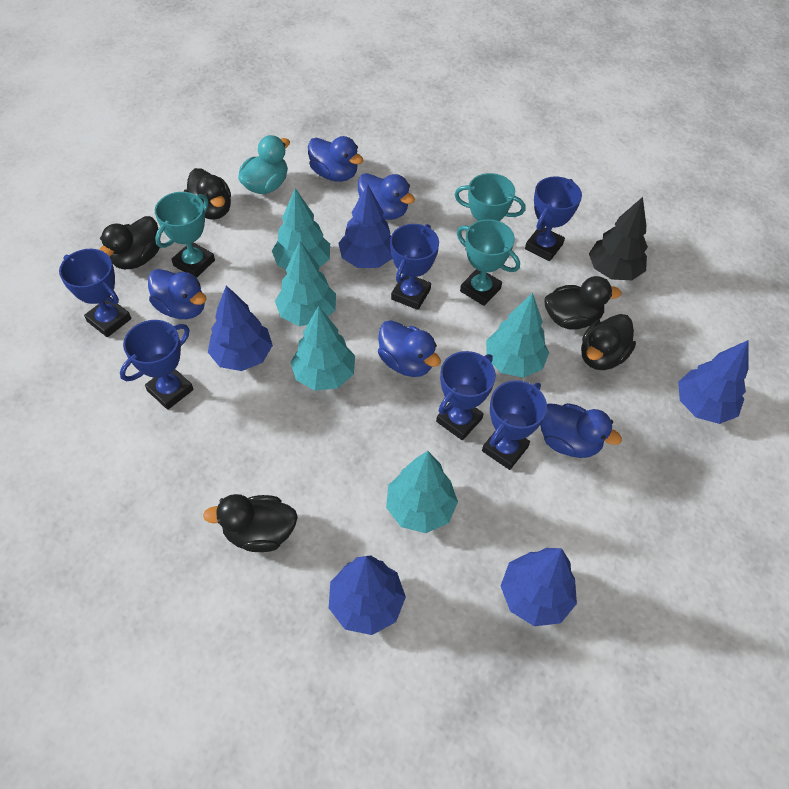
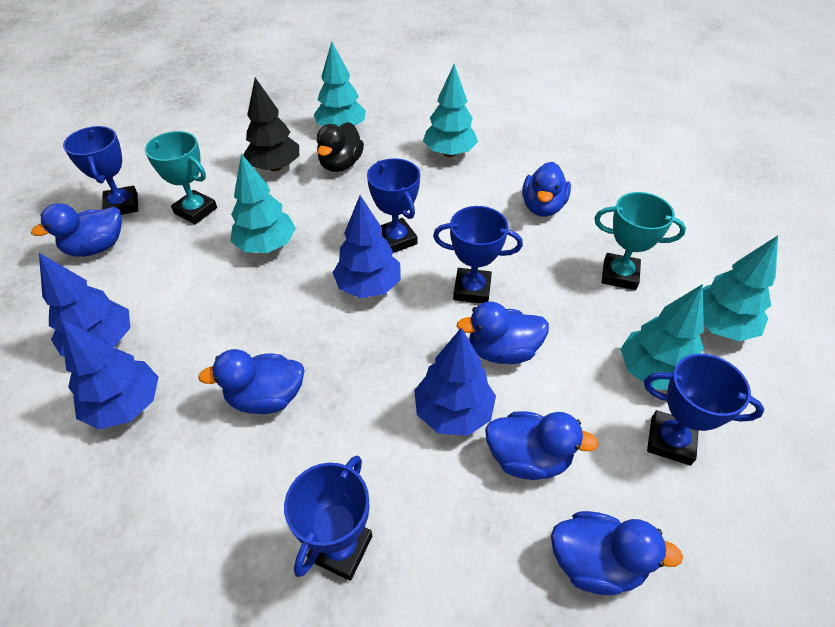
black duck: 5 -> 1
blue duck: 5 -> 6
blue tree: 5 -> 4
blue trophy: 6 -> 5
turquoise duck: 1 -> 0
turquoise trophy: 3 -> 2

